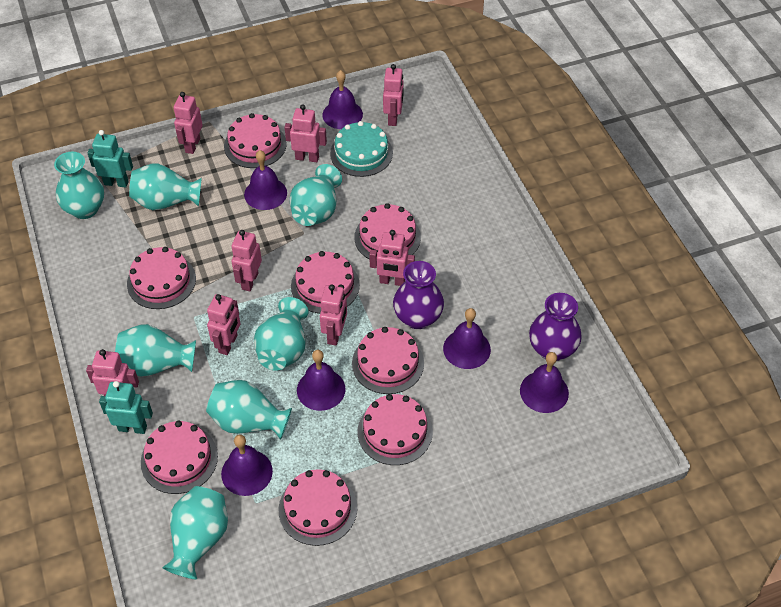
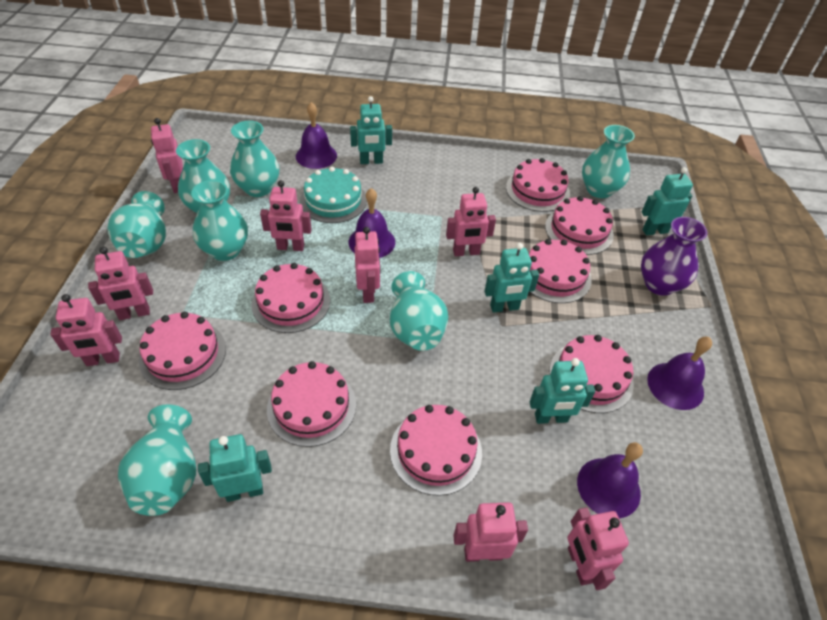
purple bell: 6 -> 4
purple vase: 2 -> 1
turquoise robot: 2 -> 5

